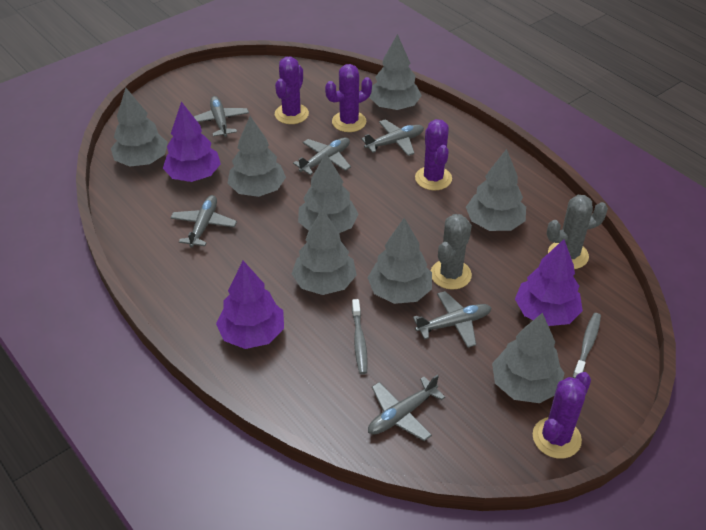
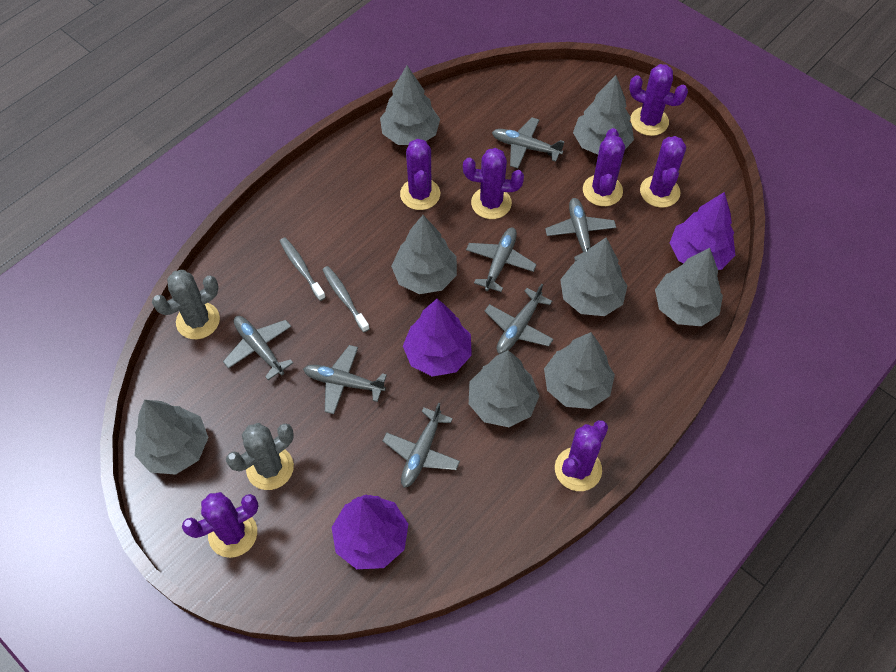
grey plane: 6 -> 7
purple cactus: 4 -> 7

